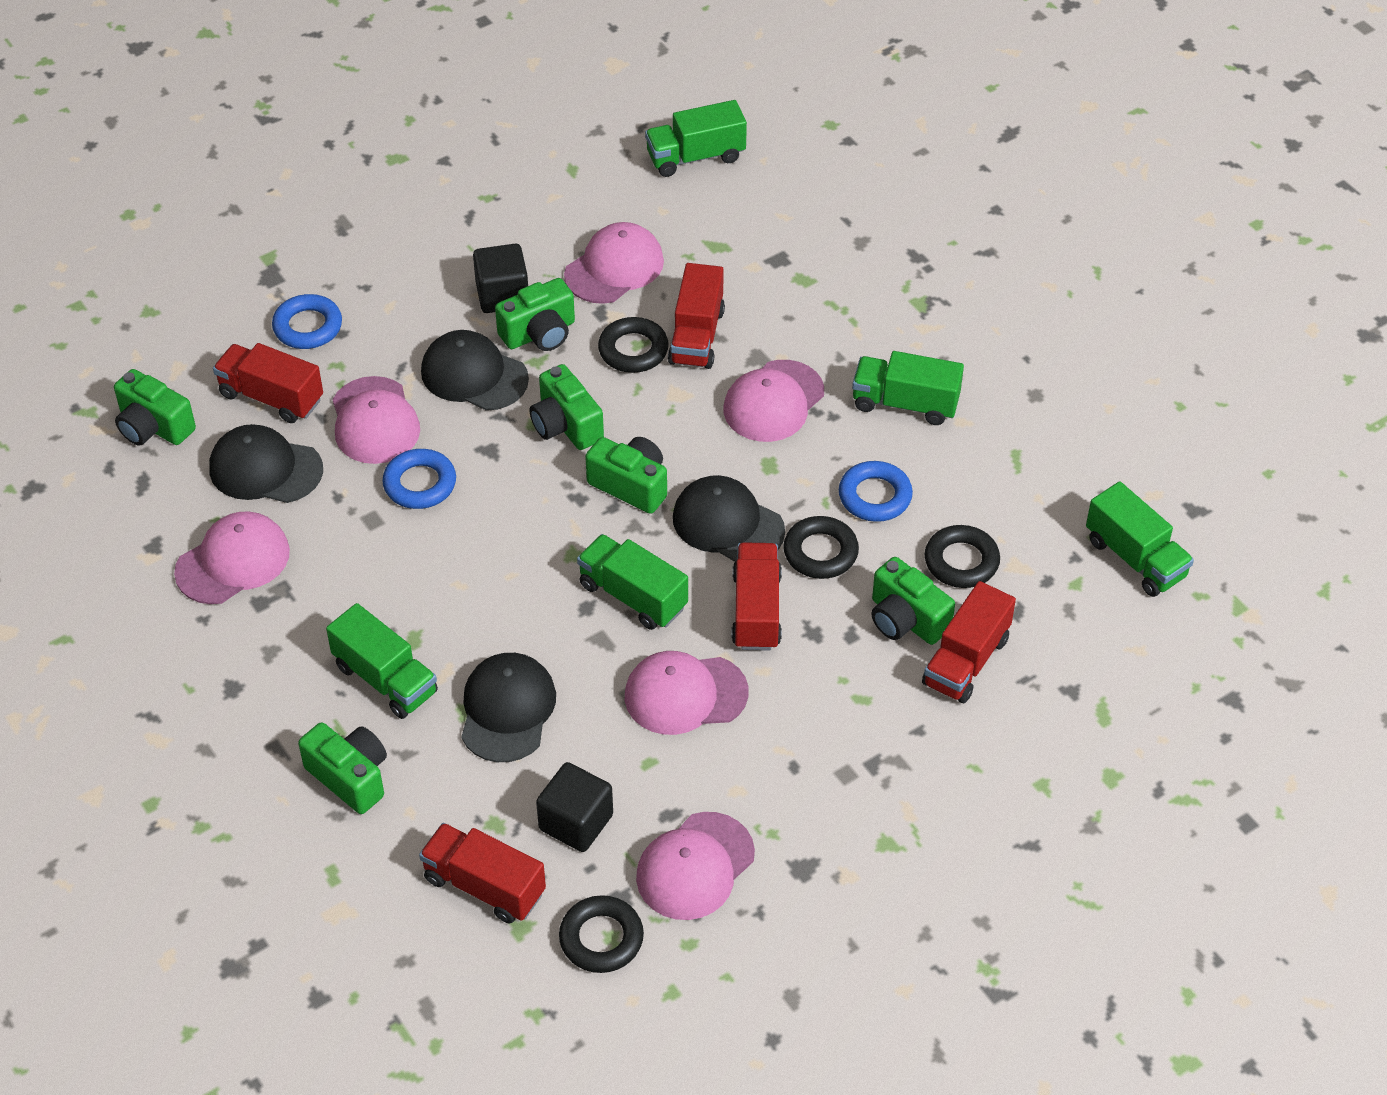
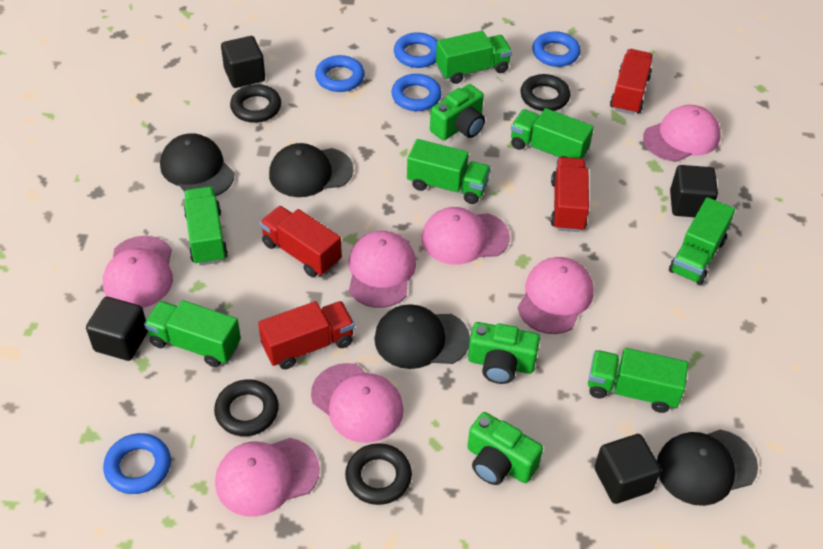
black cube: 2 -> 4
blue ring: 3 -> 5
green camera: 6 -> 3
green truck: 5 -> 7
pink cap: 6 -> 7
red truck: 5 -> 4

